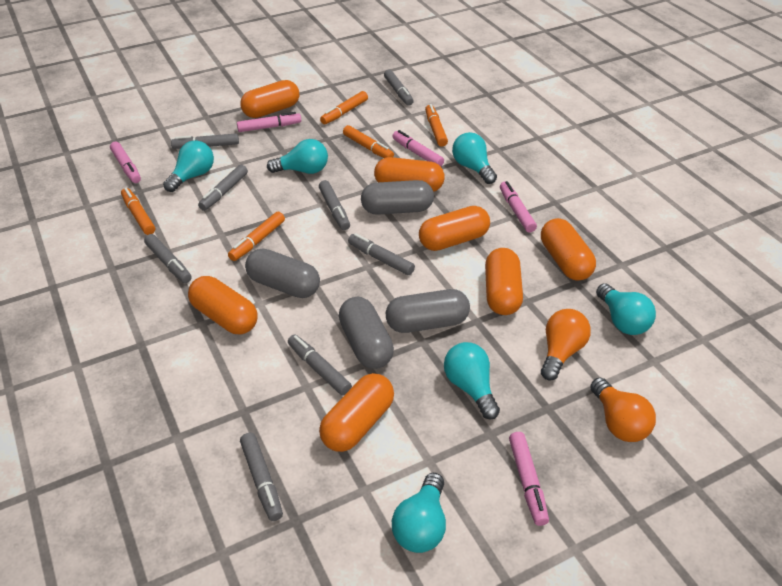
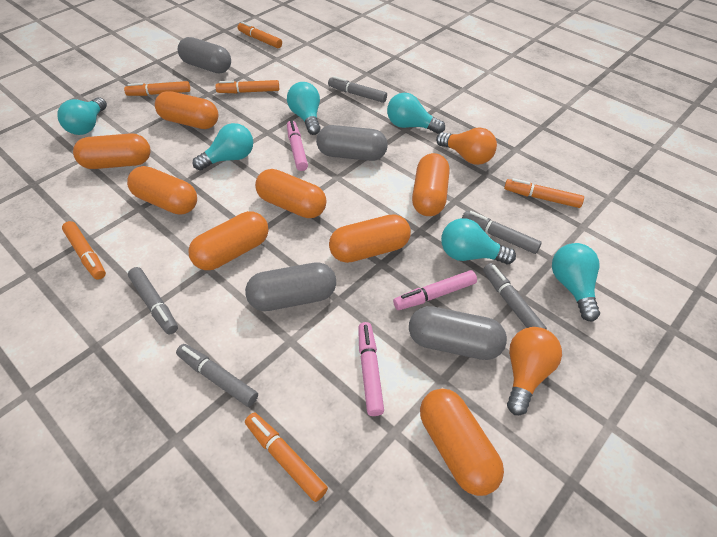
grey marker: 8 -> 5
orange capsule: 7 -> 8
orange marker: 5 -> 6
pink marker: 5 -> 3

